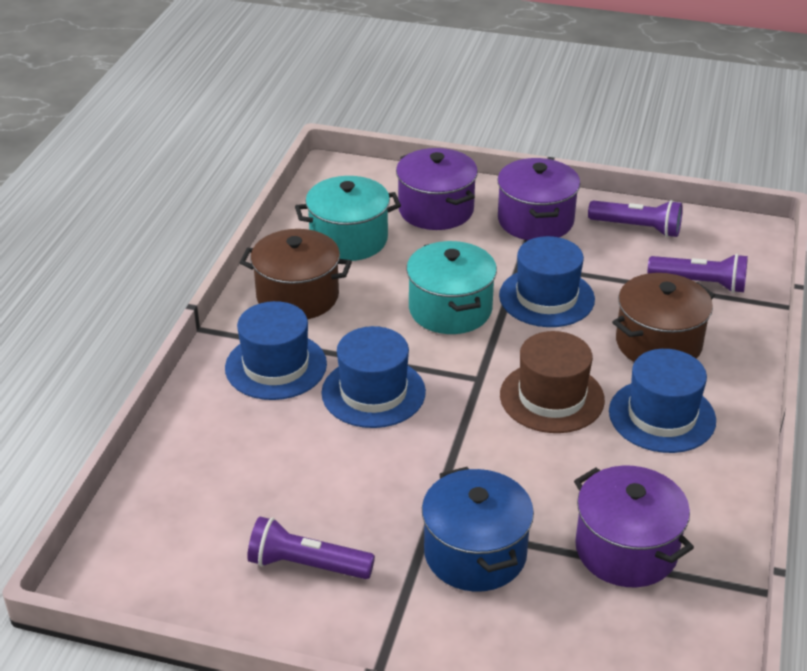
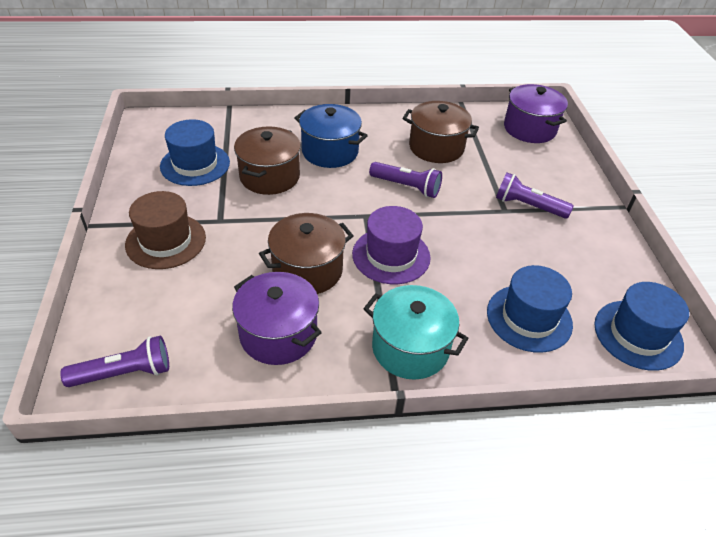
blue hat: 4 -> 3
brown pot: 2 -> 3
purple hat: 0 -> 1
purple pot: 3 -> 2
turquoise pot: 2 -> 1

